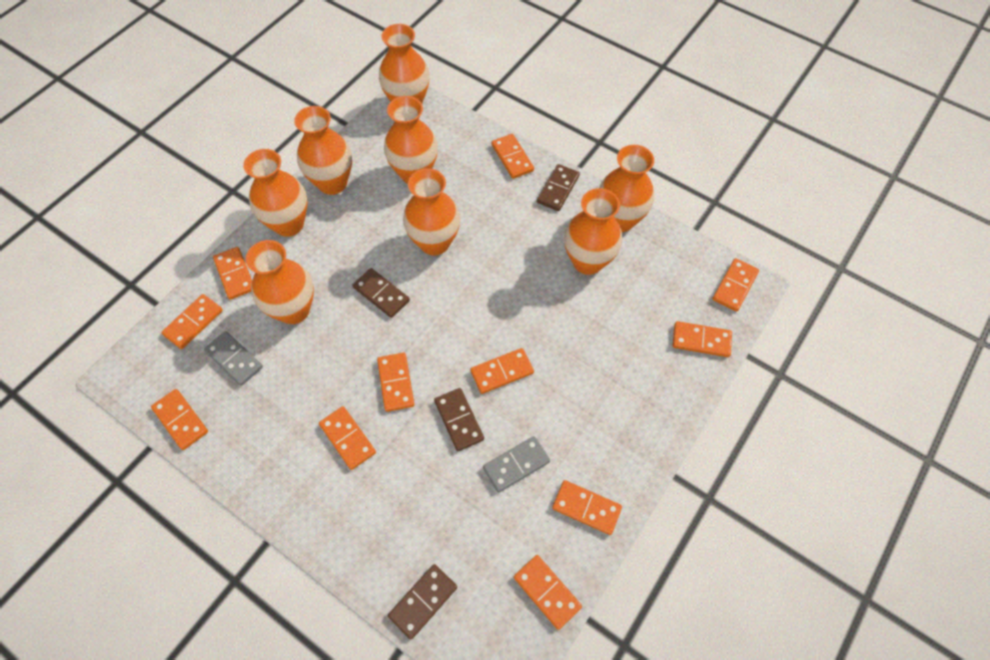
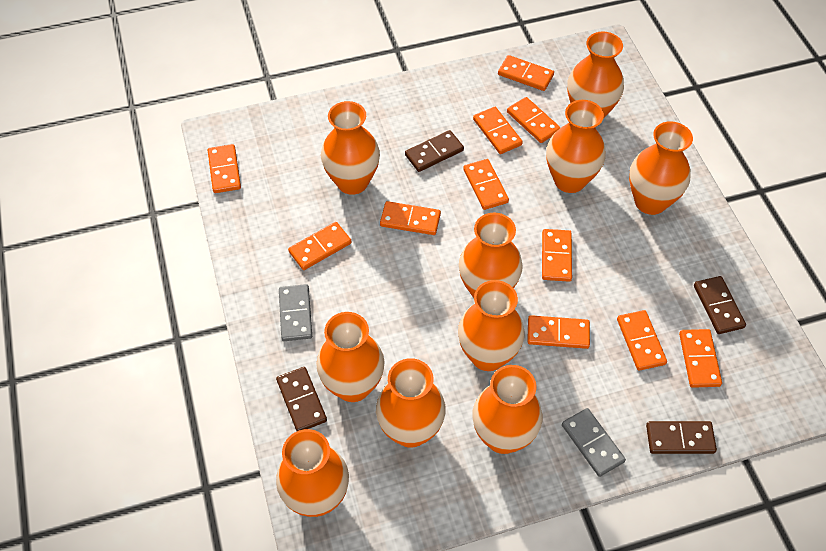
orange vase: 8 -> 10

